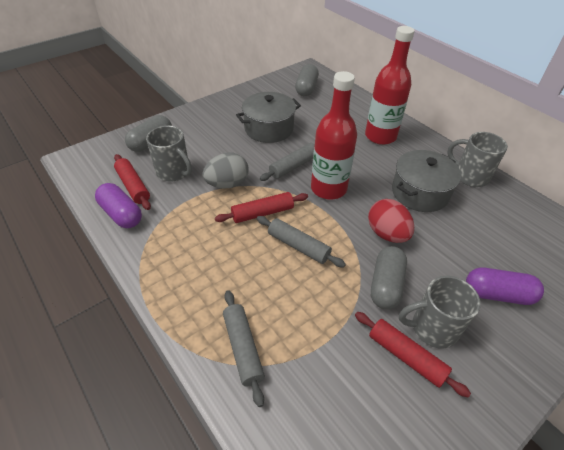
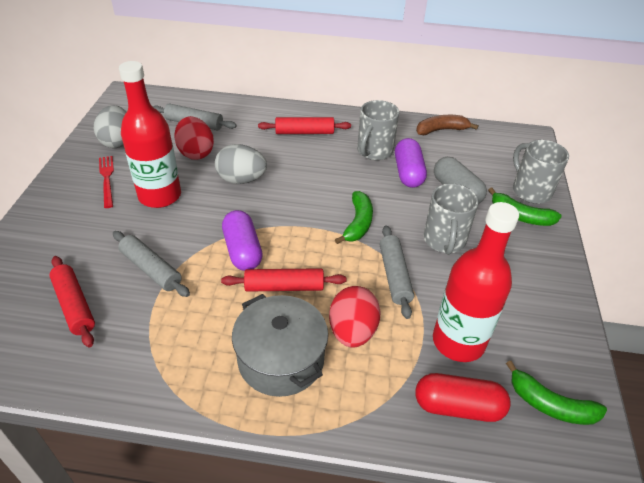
brown banana: 0 -> 1
green banana: 0 -> 3
grey capsule: 3 -> 1
grey egg: 1 -> 2
grey pot: 2 -> 1
red capsule: 0 -> 1
red egg: 1 -> 2
red fork: 0 -> 1

